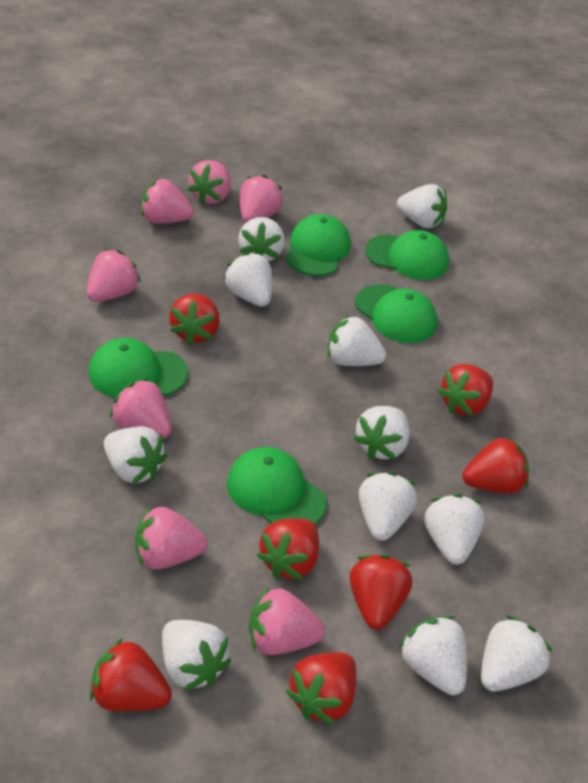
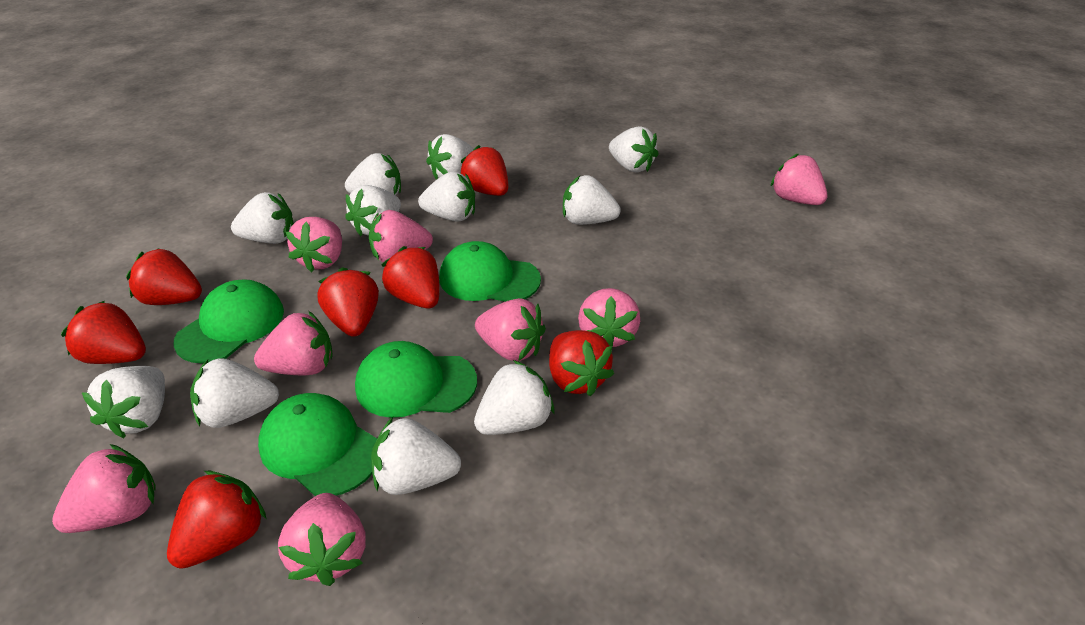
green cap: 5 -> 4
pink strawberry: 7 -> 8

